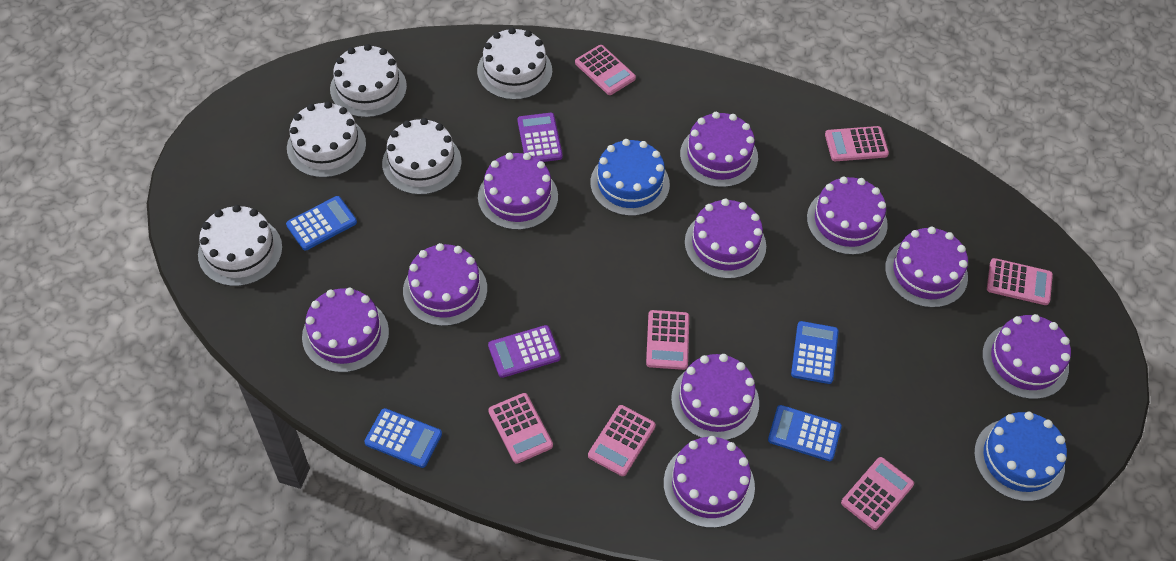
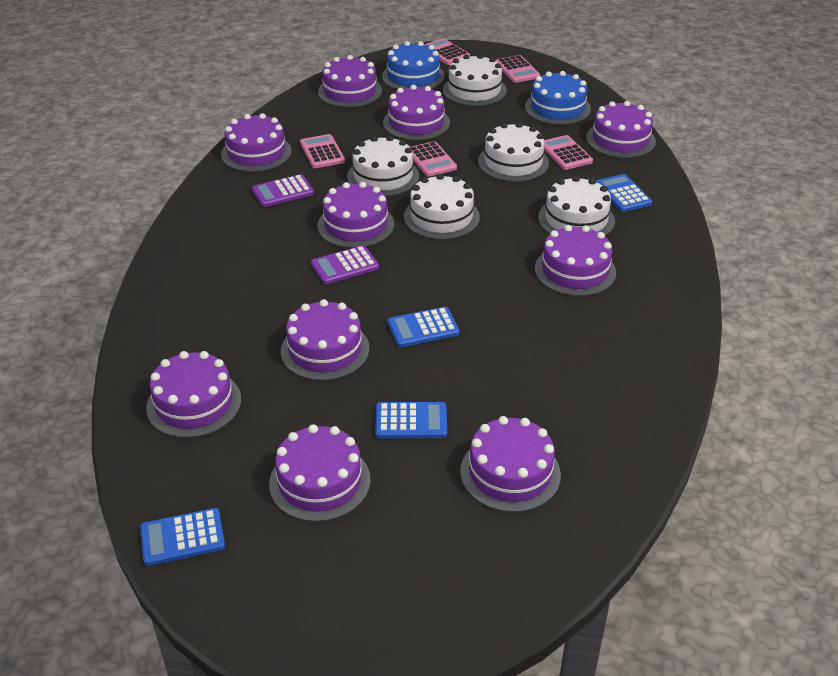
pink calculator: 7 -> 5

